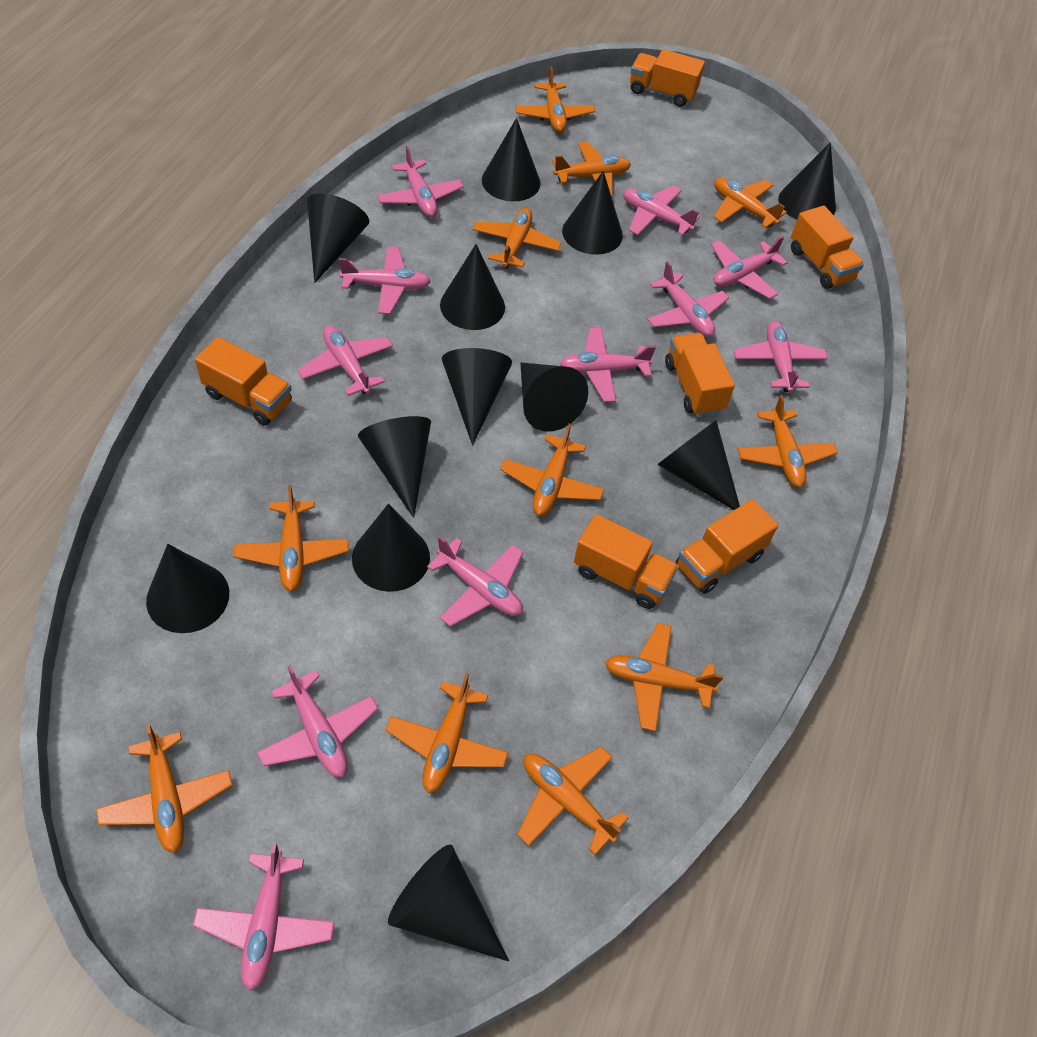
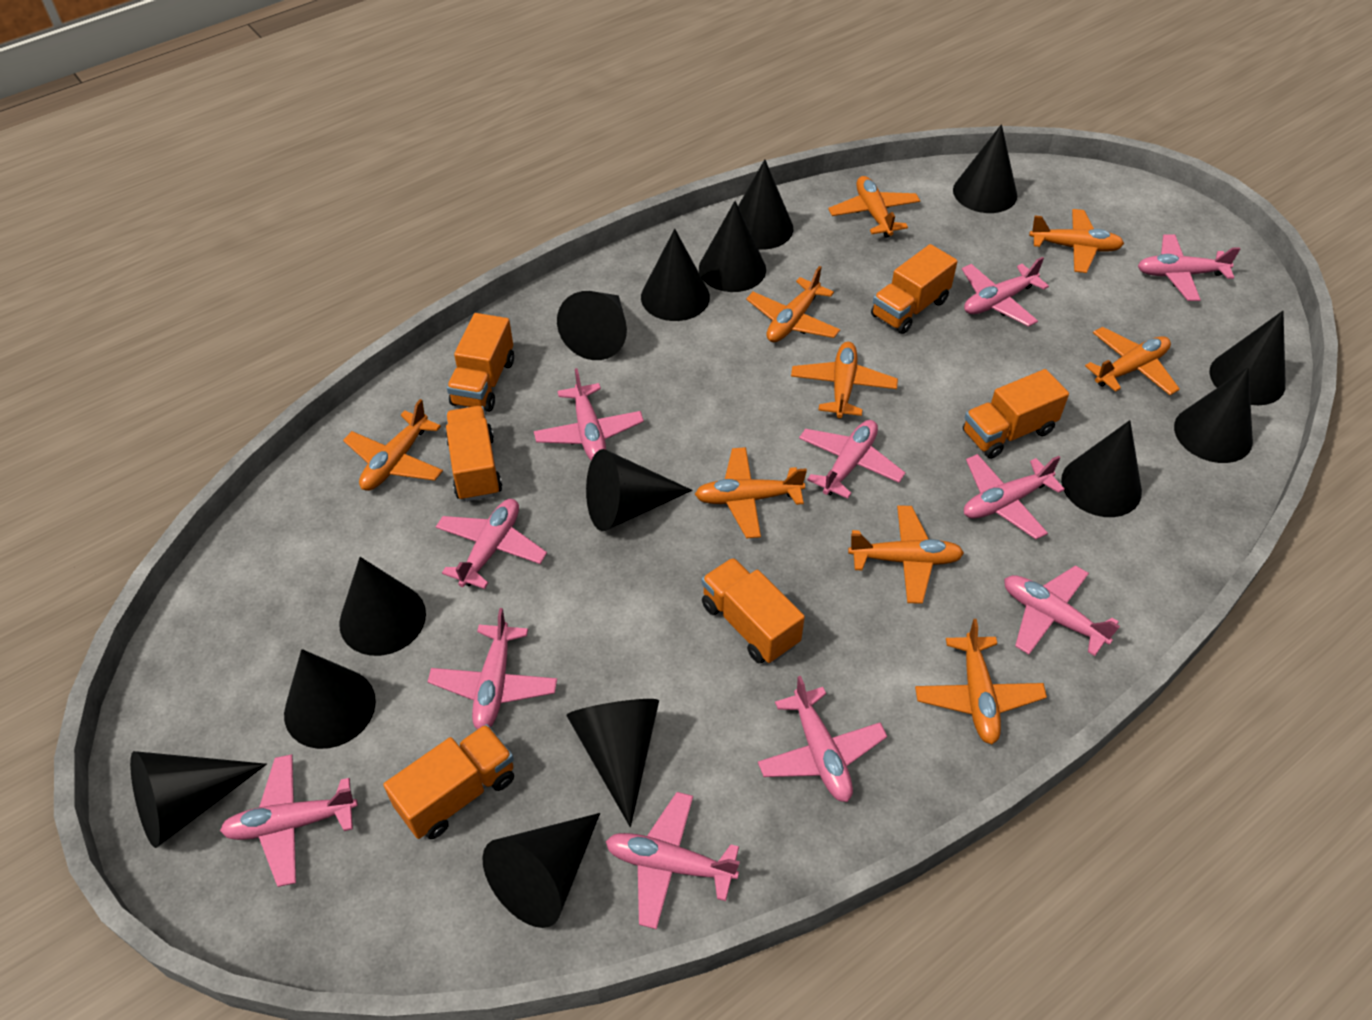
black cone: 12 -> 14
orange plane: 11 -> 9

